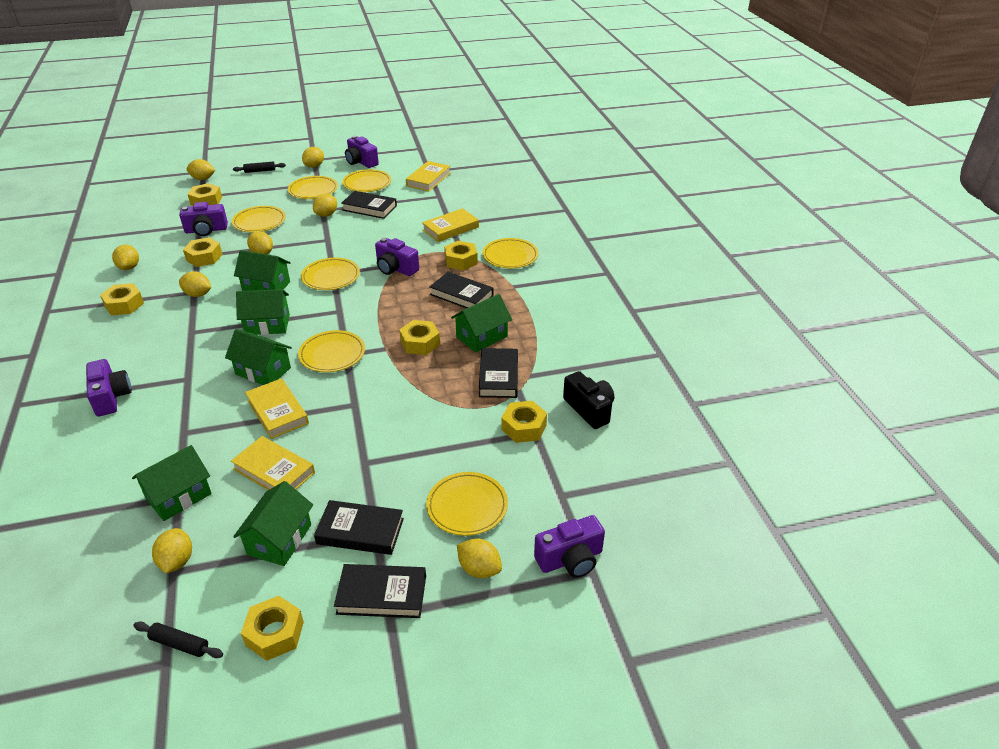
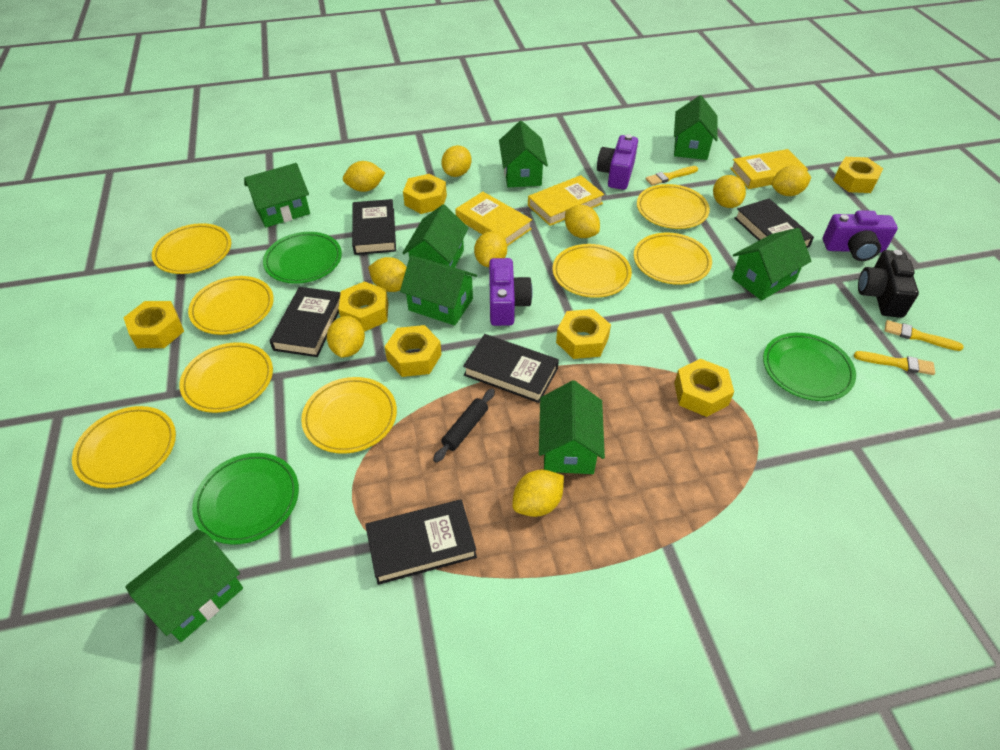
black rolling pin: 2 -> 1
green house: 6 -> 8
green plate: 0 -> 3
purple camera: 5 -> 3
yellow book: 4 -> 3
yellow brush: 0 -> 3
yellow lemon: 8 -> 9
yellow plate: 7 -> 8

